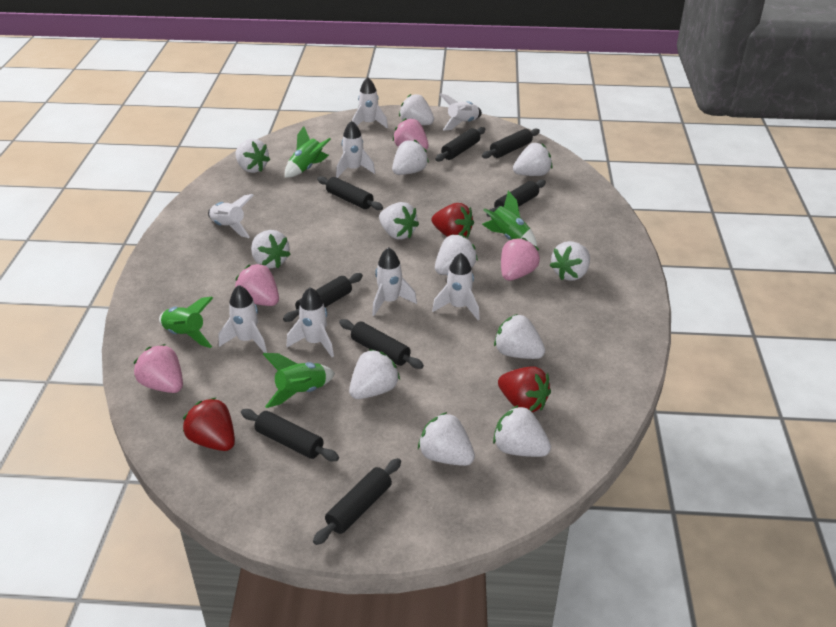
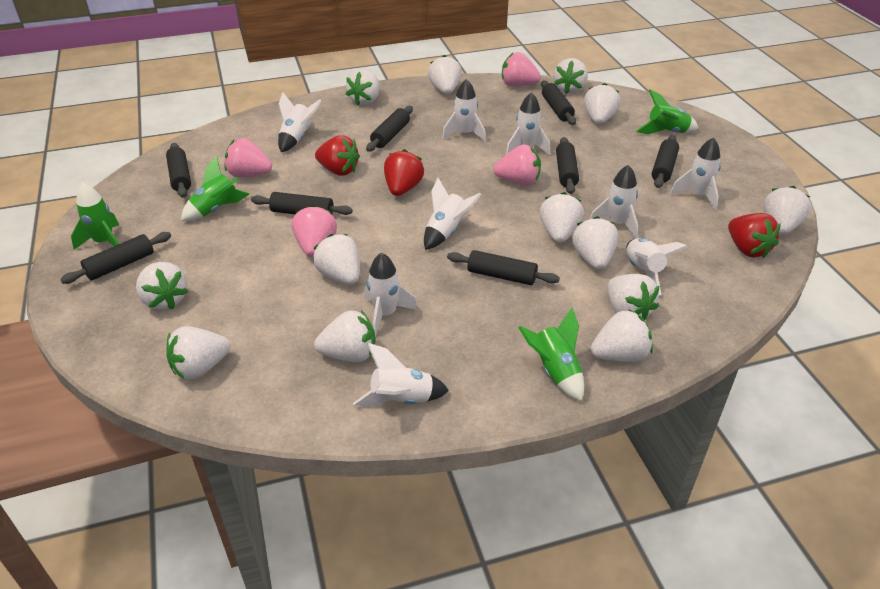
white rocket: 8 -> 9
white strawberry: 12 -> 13

